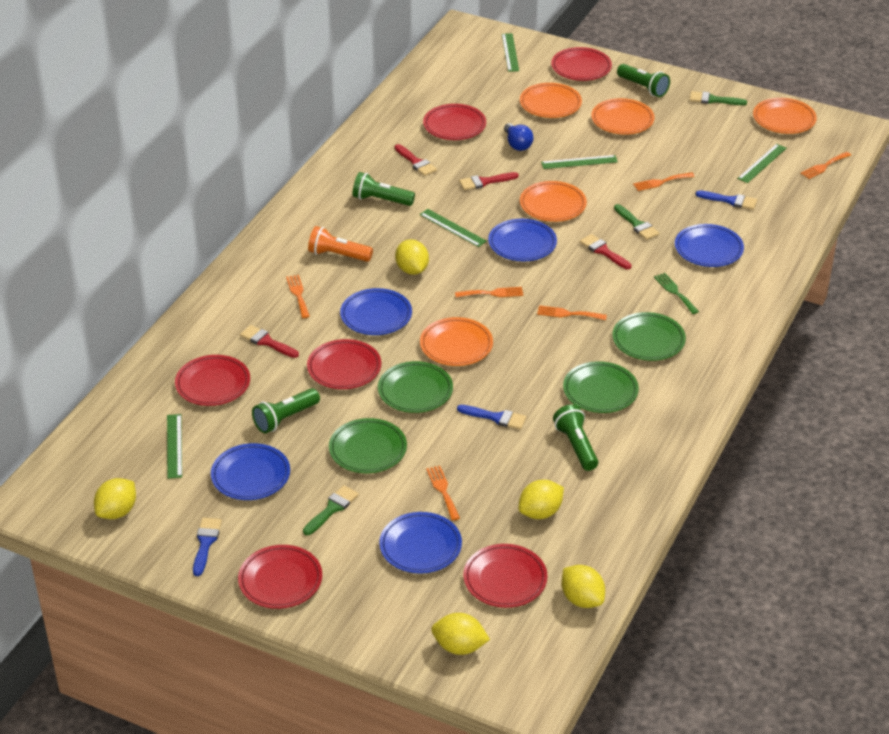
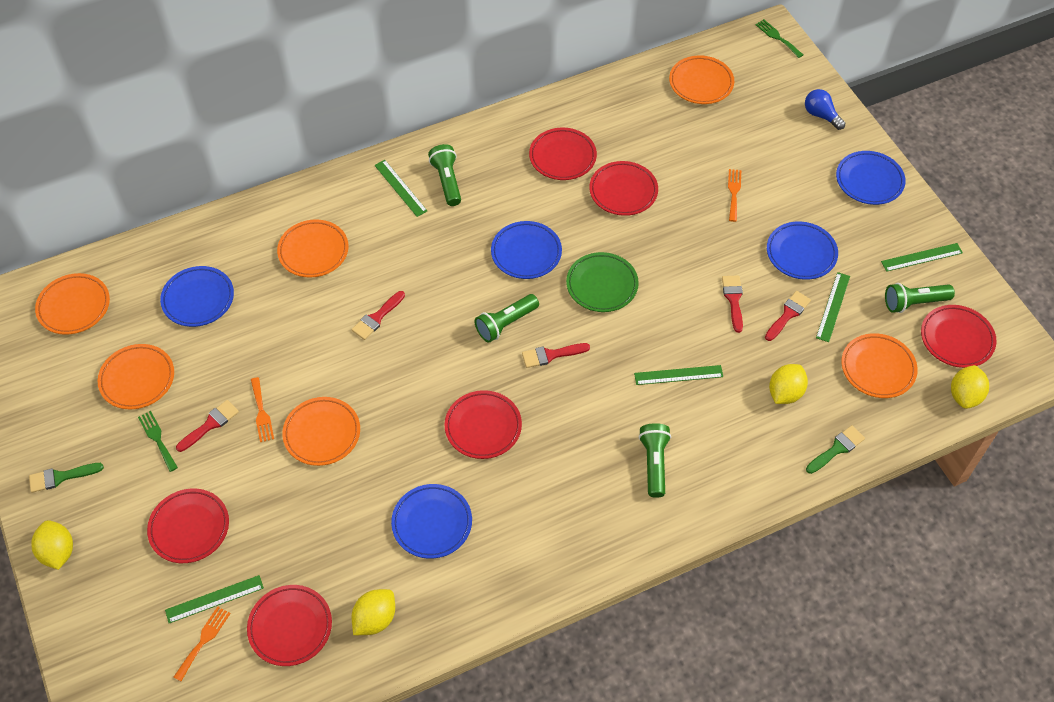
blue brush: 3 -> 0
green brush: 3 -> 2
green fork: 1 -> 2
green plate: 4 -> 1
orange flashlight: 1 -> 0
orange fork: 6 -> 3
orange plate: 5 -> 6
red brush: 4 -> 5
yellow lemon: 5 -> 4

